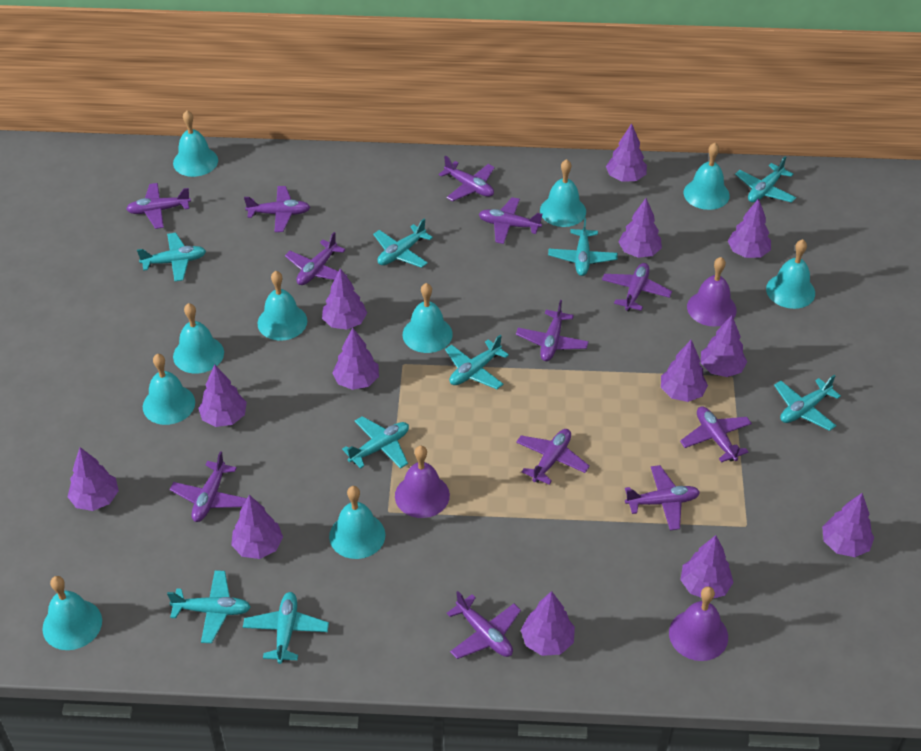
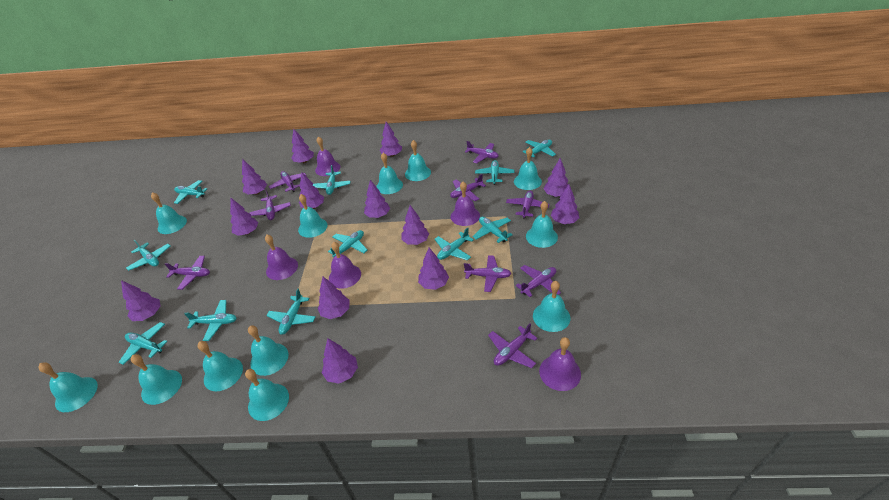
purple bell: 3 -> 5
purple plane: 12 -> 9
turquoise bell: 10 -> 12
turquoise plane: 9 -> 11

